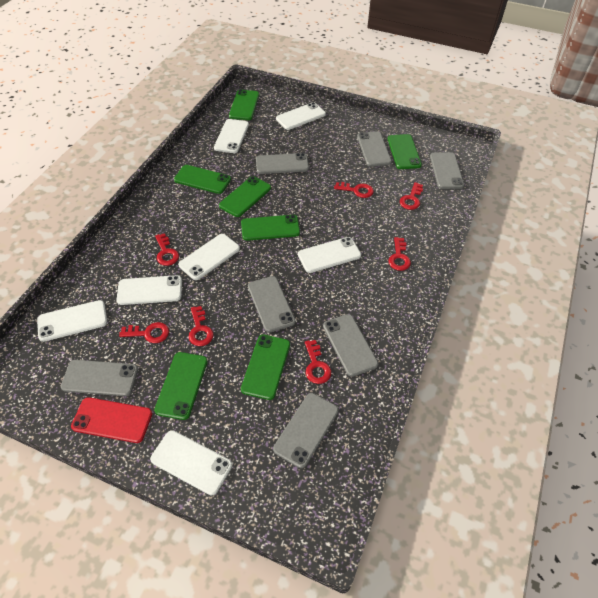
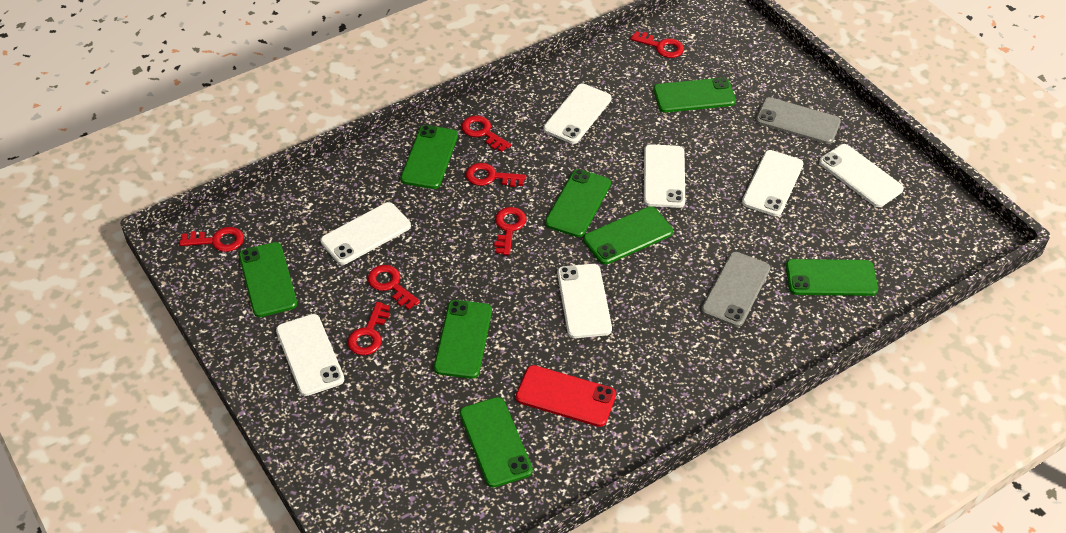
green phone: 7 -> 8
grey phone: 7 -> 2

